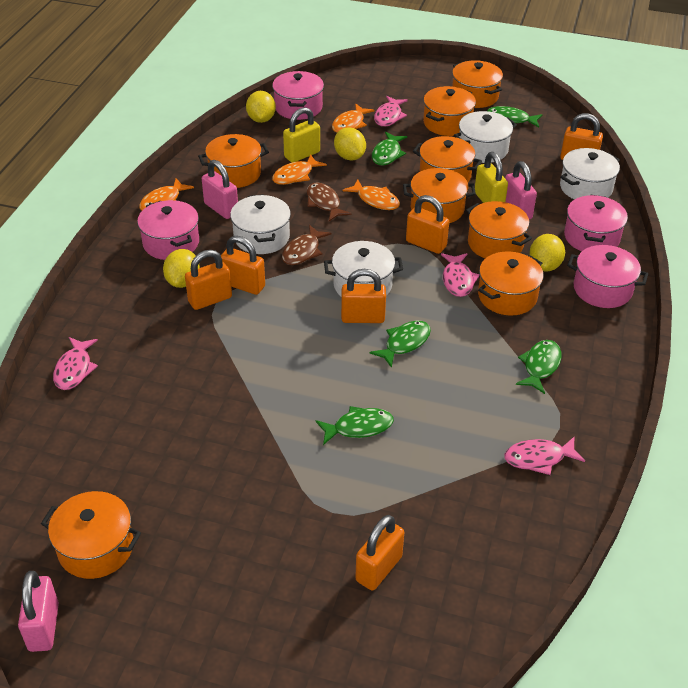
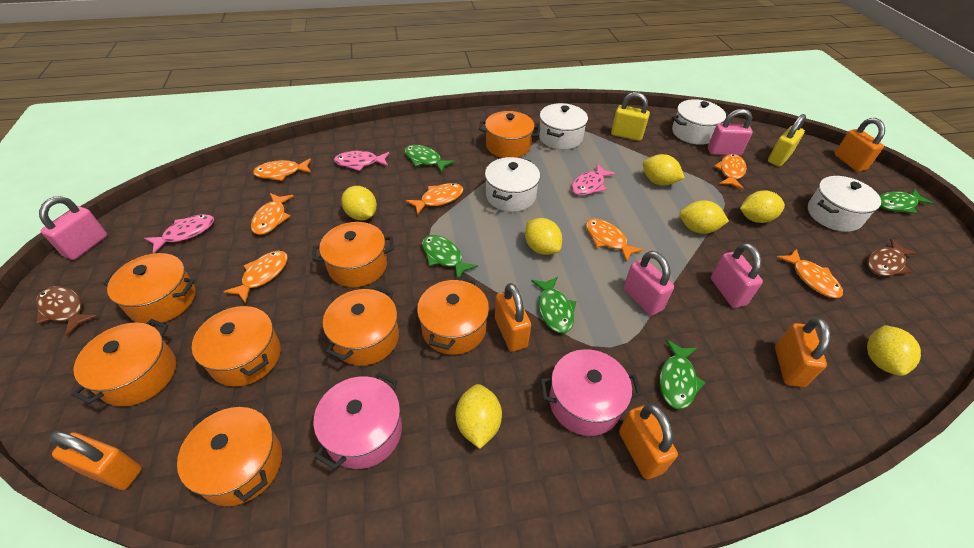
orange fish: 4 -> 7
orange padlock: 6 -> 5
pink fish: 4 -> 3
pink padlock: 3 -> 4
pink pot: 4 -> 2
yellow lemon: 4 -> 7

